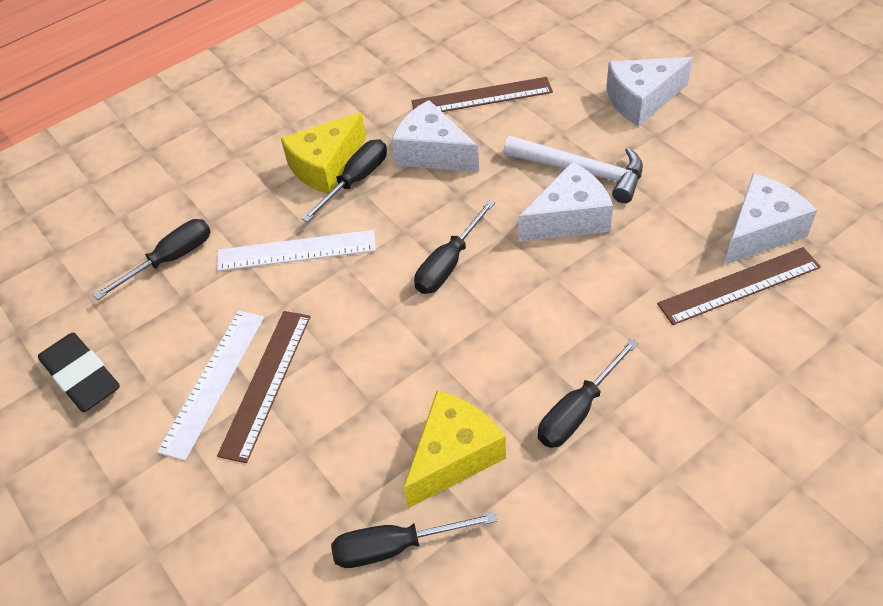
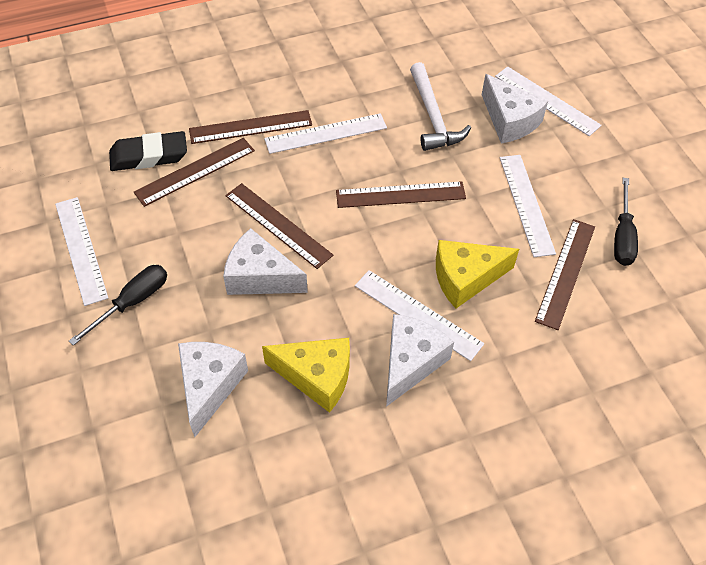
black screwdriver: 5 -> 2
brown ruler: 3 -> 5
white ruler: 2 -> 5

